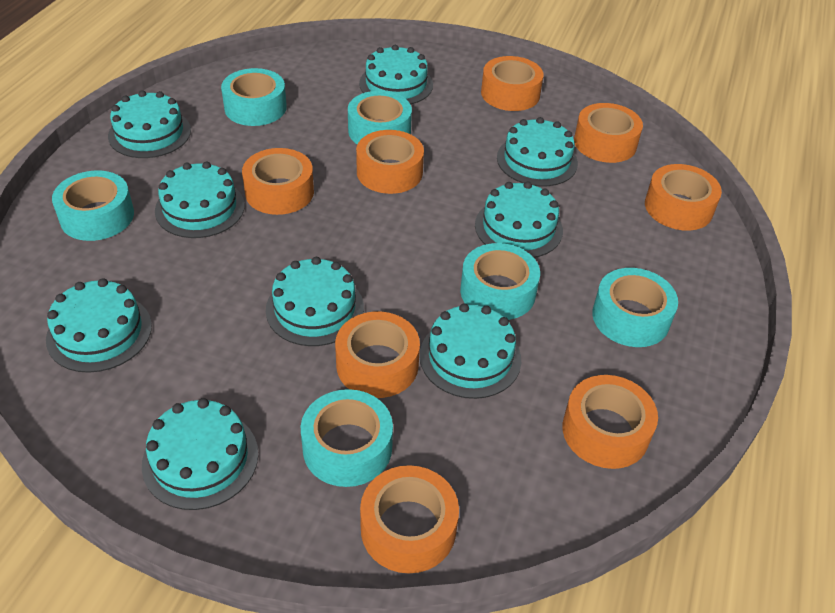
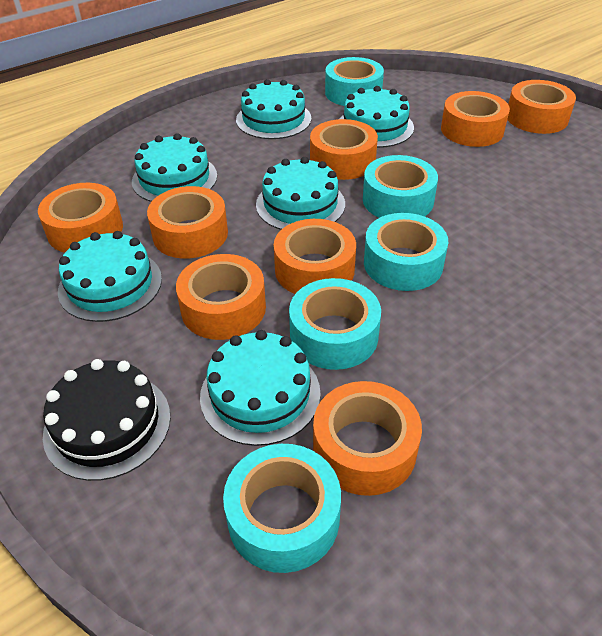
black cake: 0 -> 1
turquoise cake: 9 -> 6
turquoise tape: 6 -> 5

